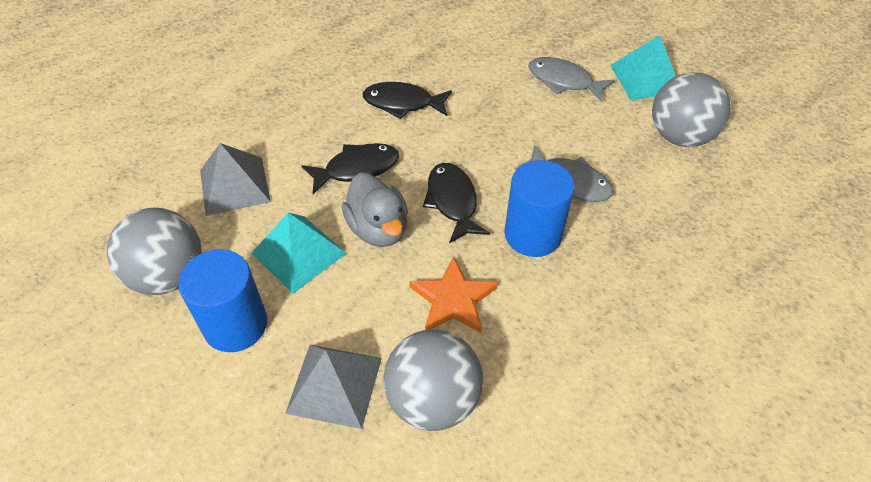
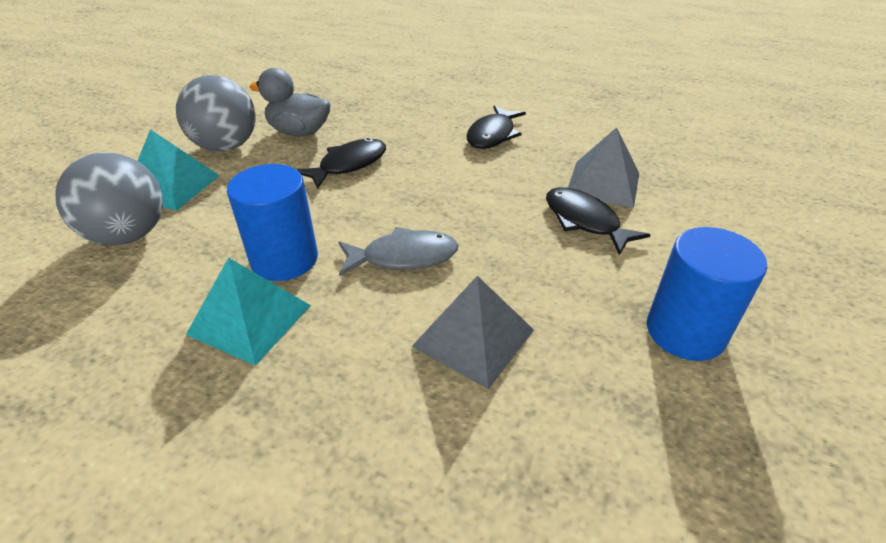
grey ball: 3 -> 2
grey fish: 2 -> 1
orange star: 1 -> 0

